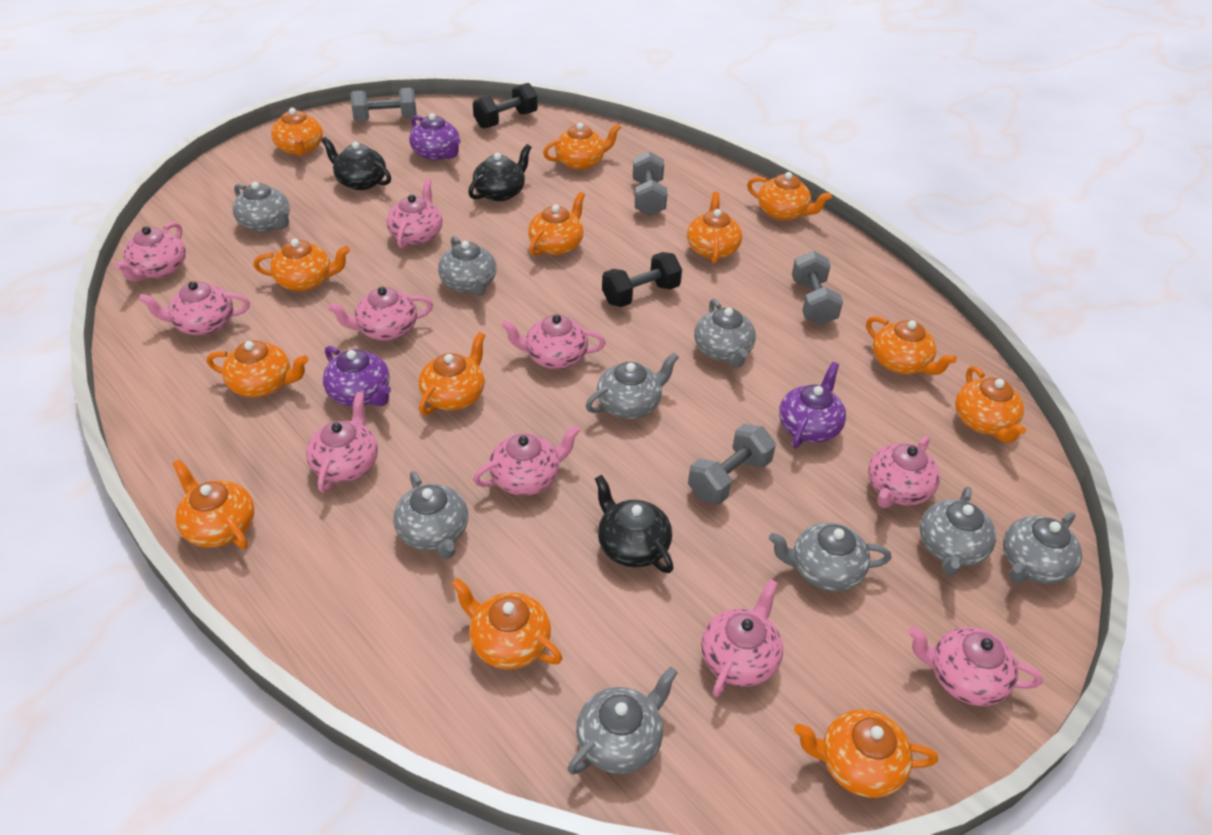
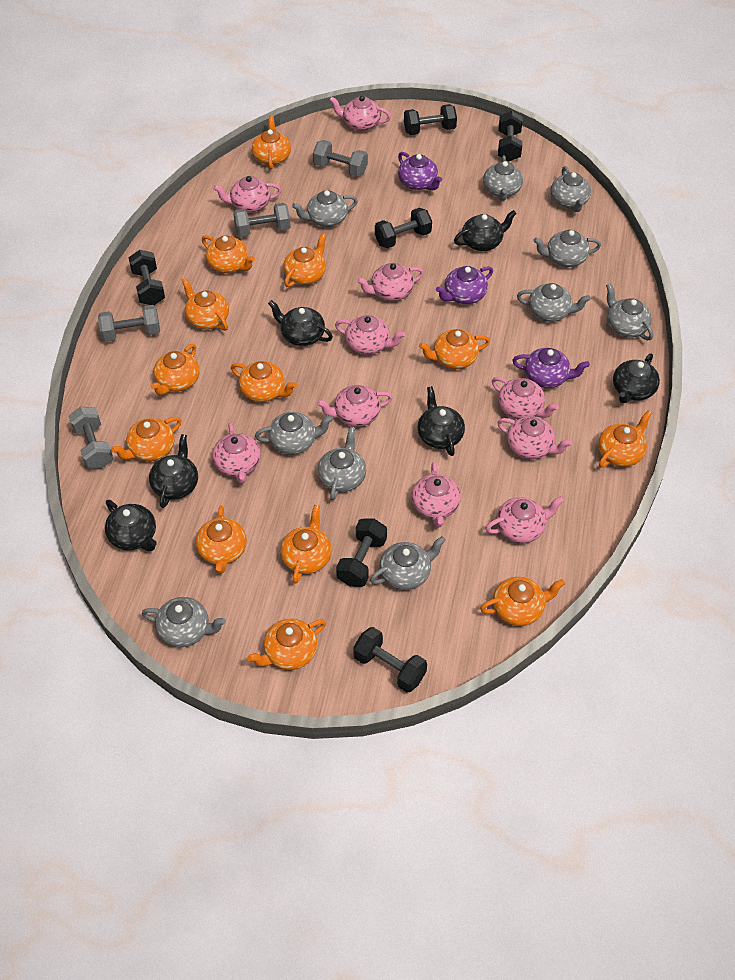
black dumbbell: 2 -> 6
black teapot: 3 -> 6
grey teapot: 9 -> 10

